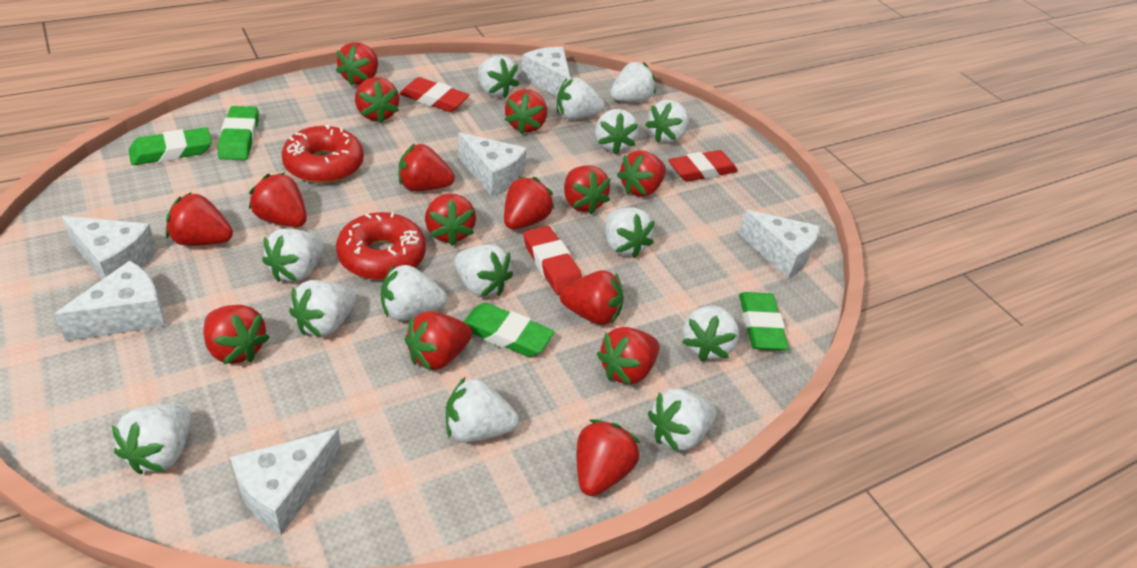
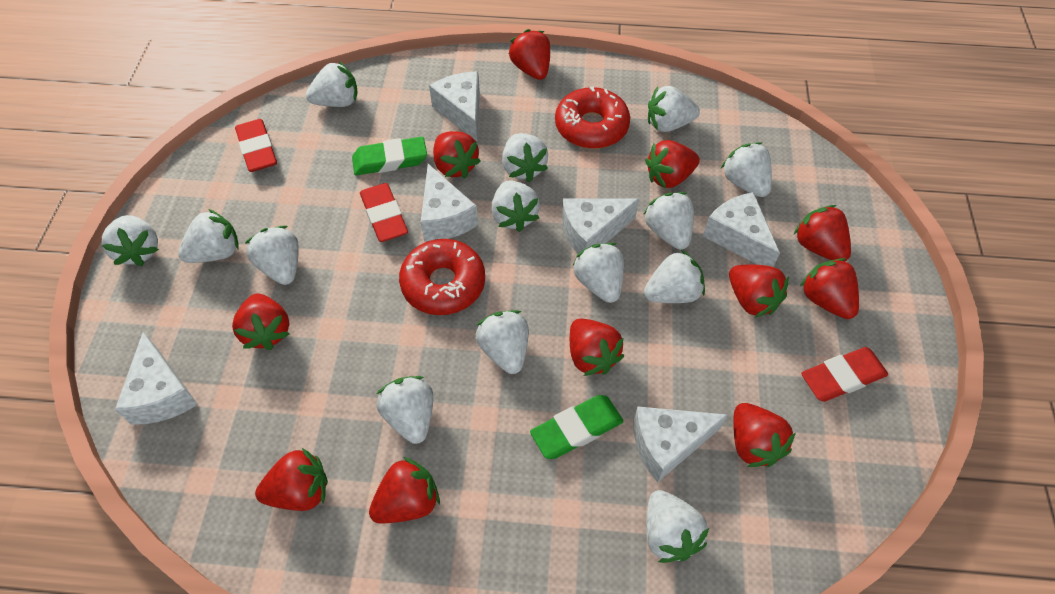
green eraser: 4 -> 2
red strawberry: 15 -> 11

